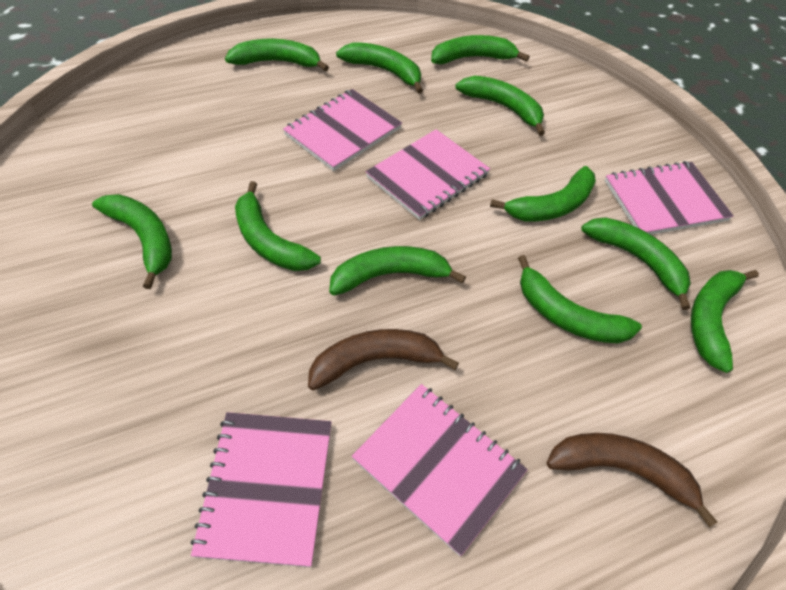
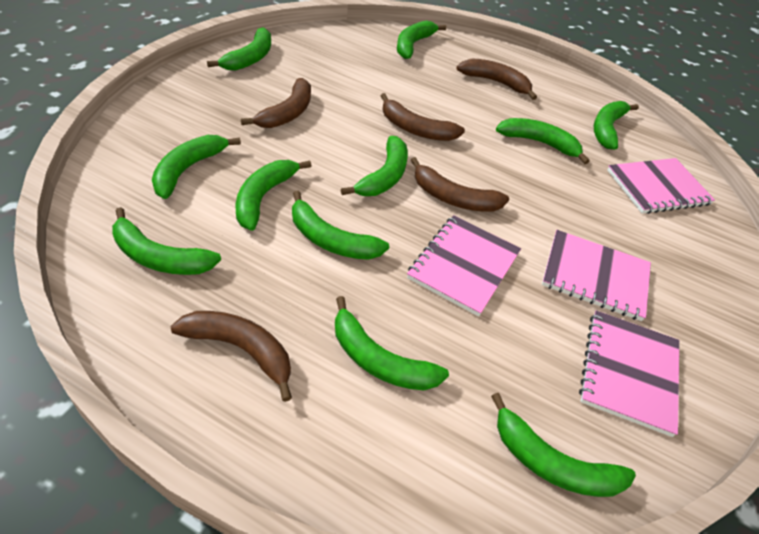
brown banana: 2 -> 5
pink notebook: 5 -> 4

